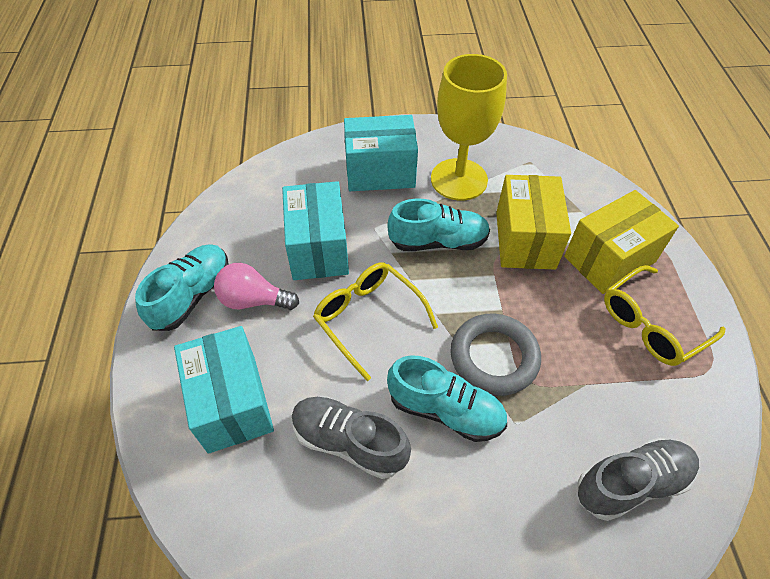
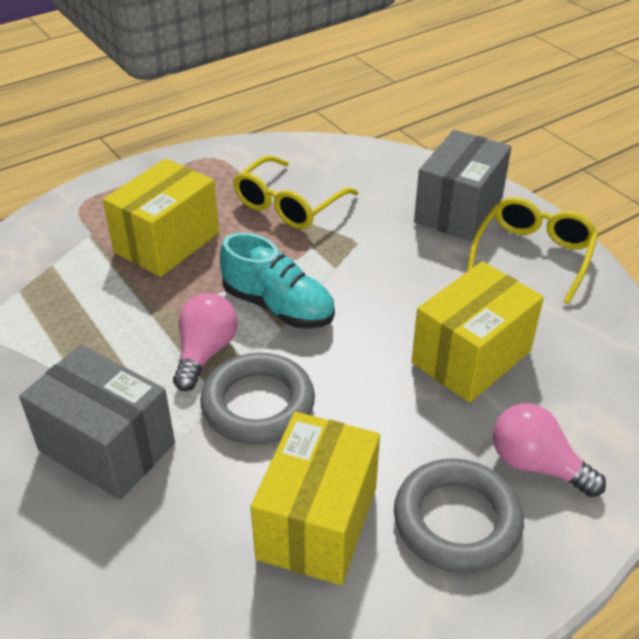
grey box: 0 -> 2
grey ring: 1 -> 2
grey shoe: 2 -> 0
pink light bulb: 1 -> 2
turquoise box: 3 -> 0
turquoise shoe: 3 -> 1
yellow box: 2 -> 3
yellow goblet: 1 -> 0

